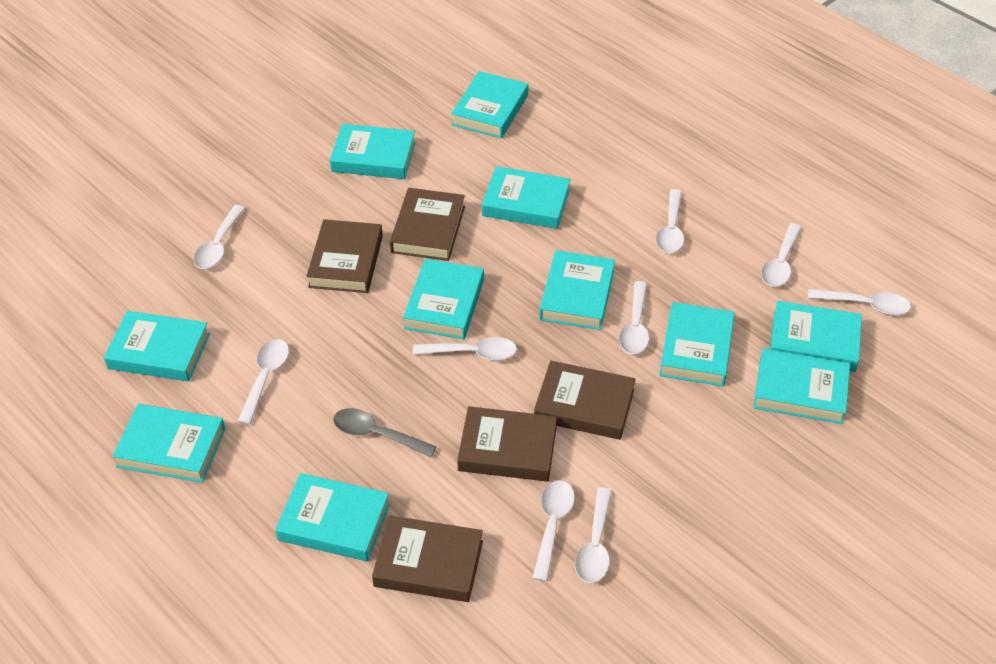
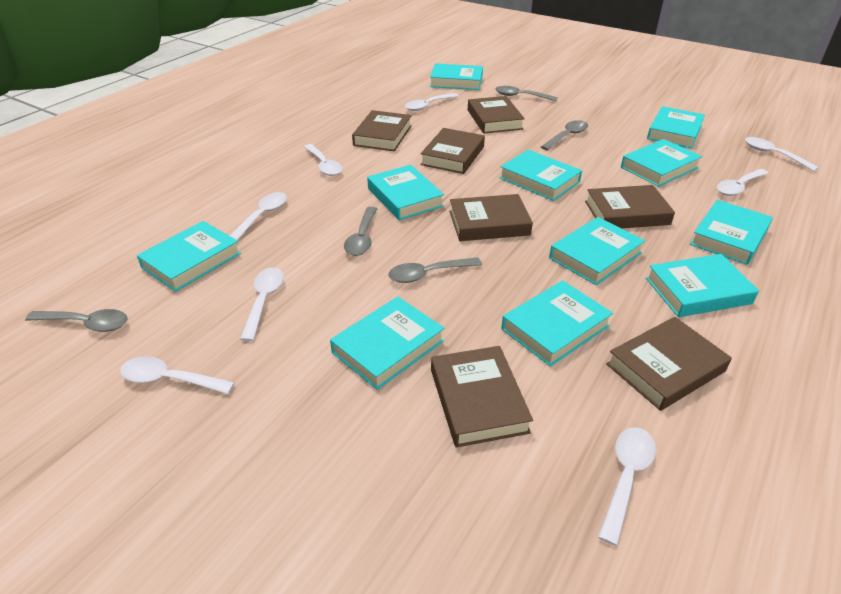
brown book: 5 -> 7
grey spoon: 1 -> 5
white spoon: 9 -> 8

